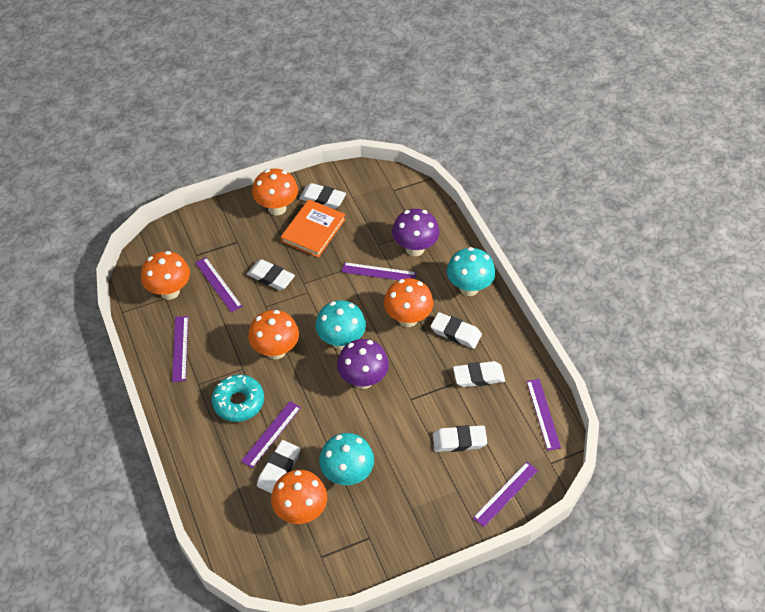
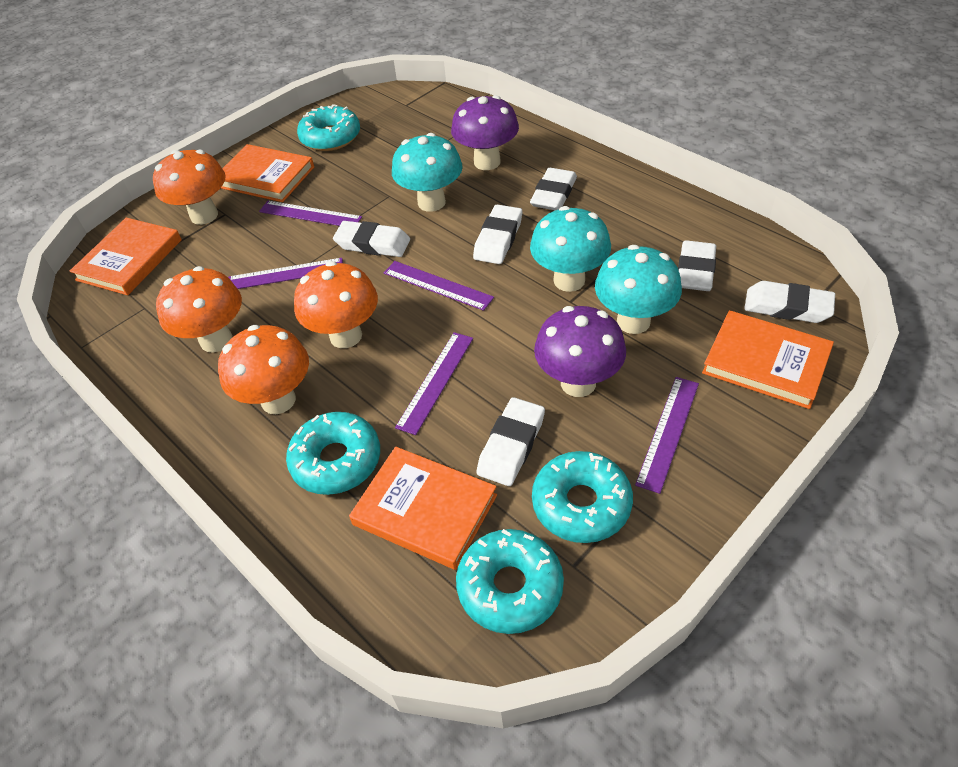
orange book: 1 -> 4
orange mushroom: 5 -> 4
purple ruler: 6 -> 5
turquoise donut: 1 -> 4

